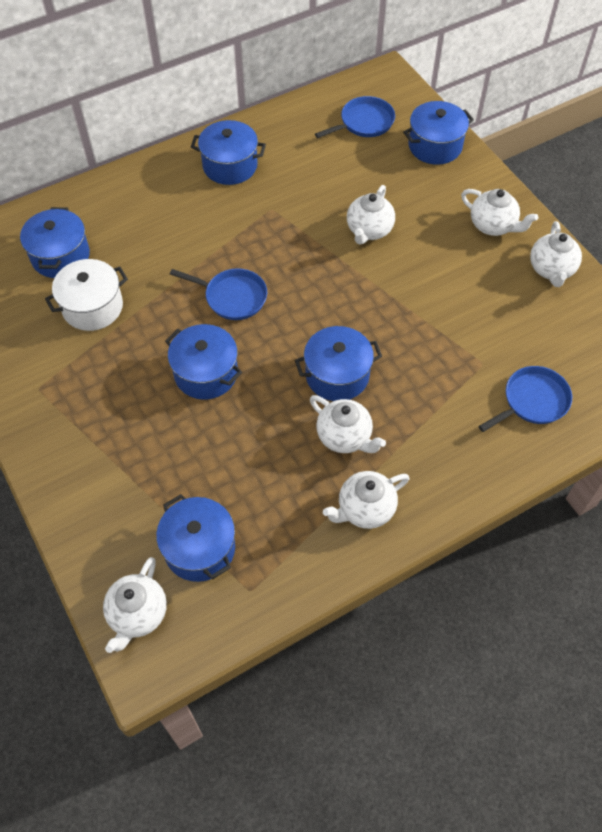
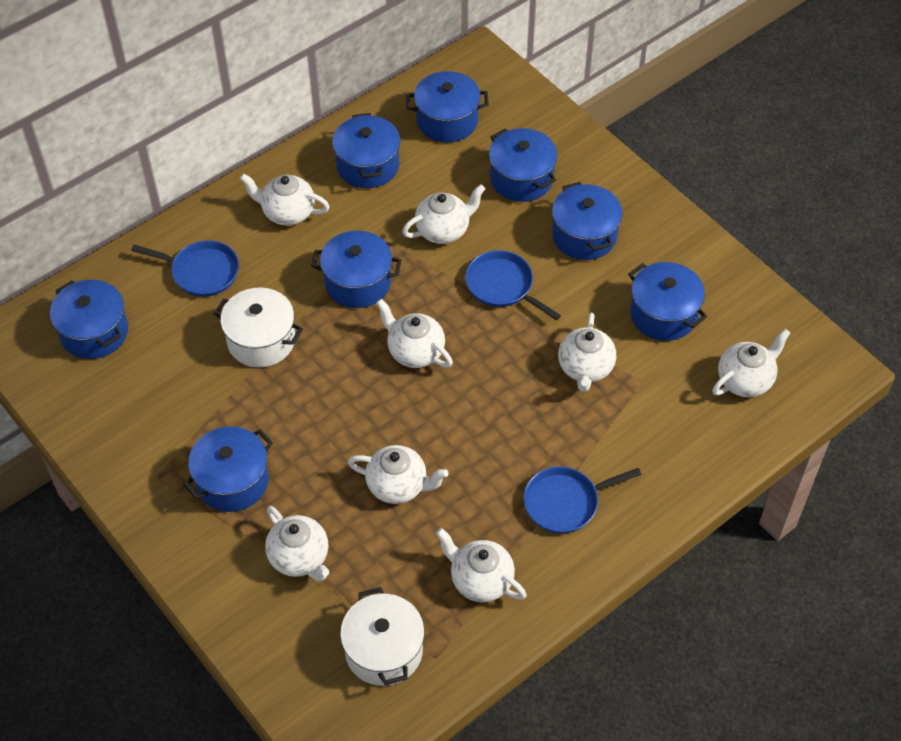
blue pot: 6 -> 8
white pot: 1 -> 2
white teapot: 6 -> 8

